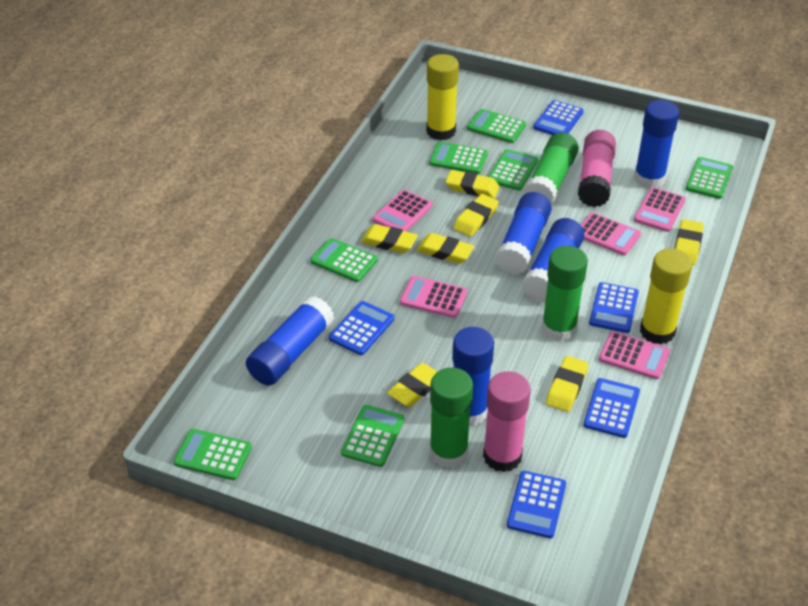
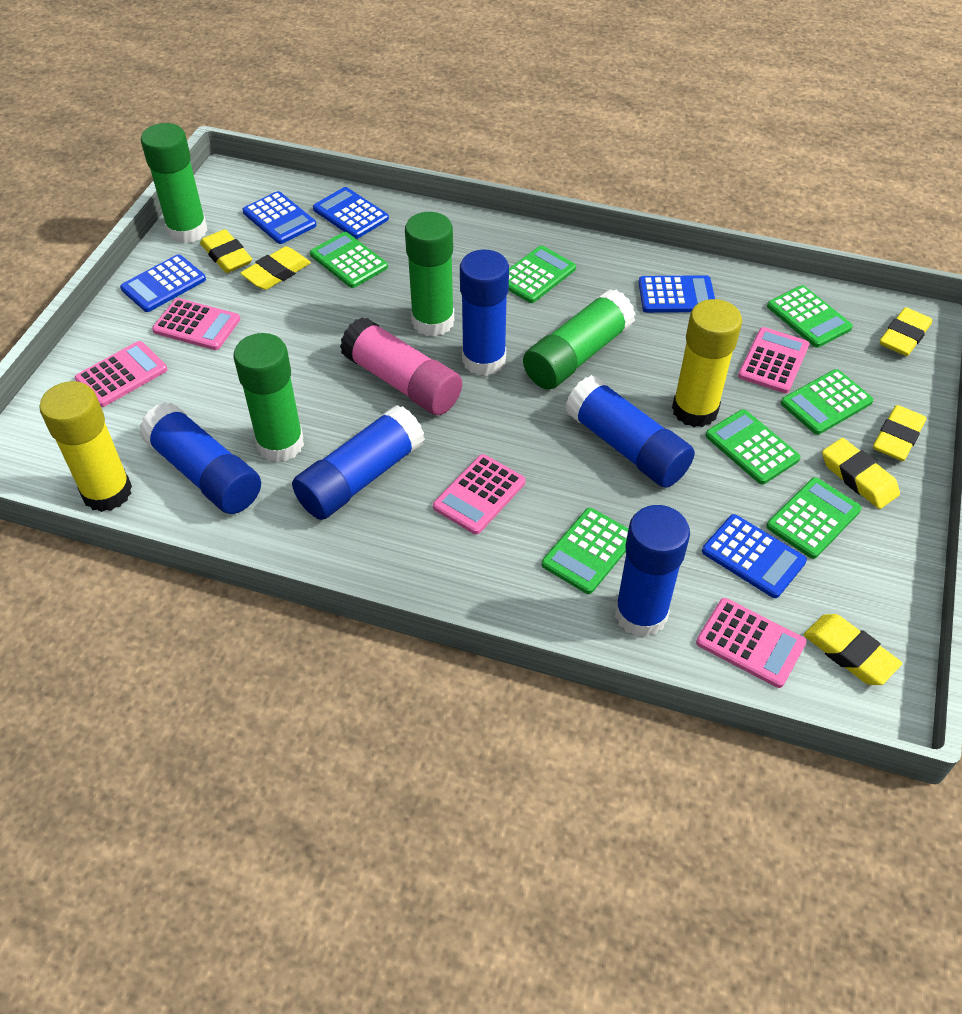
green glue stick: 3 -> 4
pink glue stick: 2 -> 1
yellow eraser: 7 -> 6

